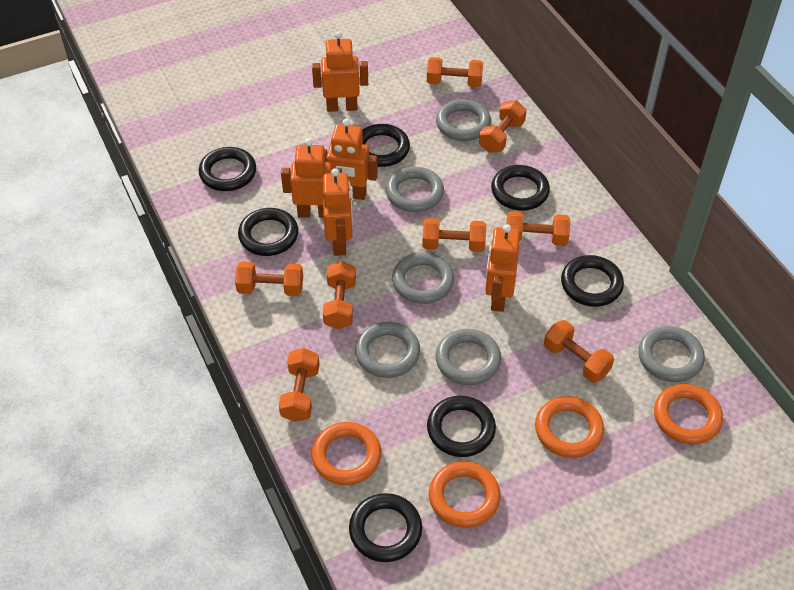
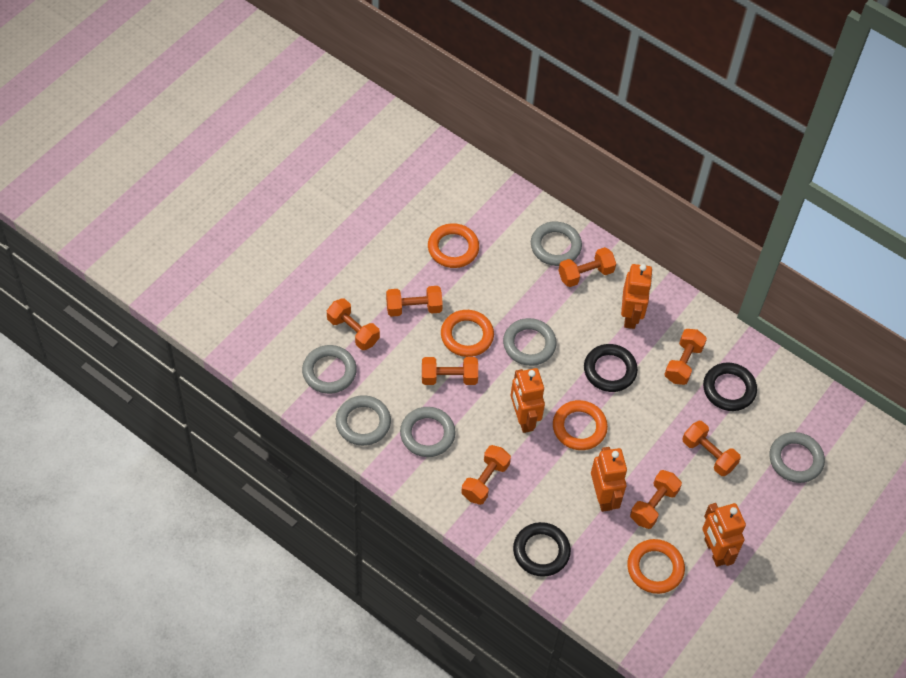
black ring: 7 -> 3
orange robot: 5 -> 4

